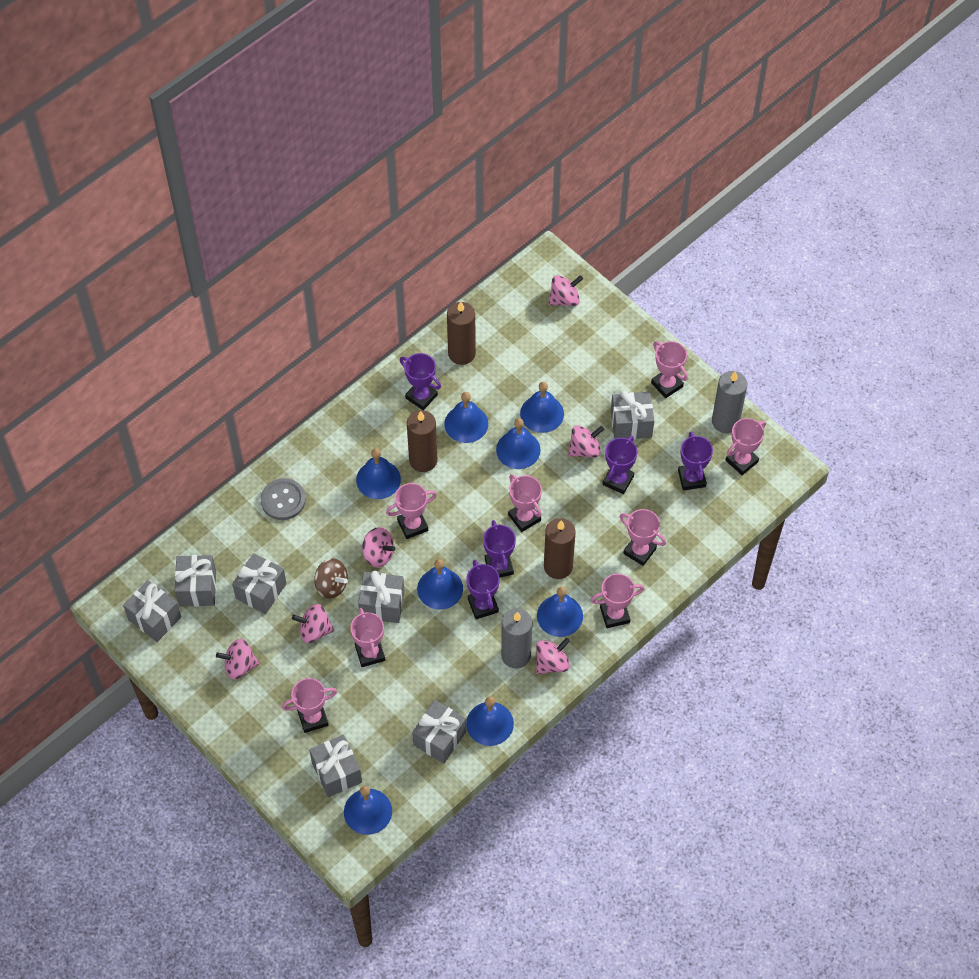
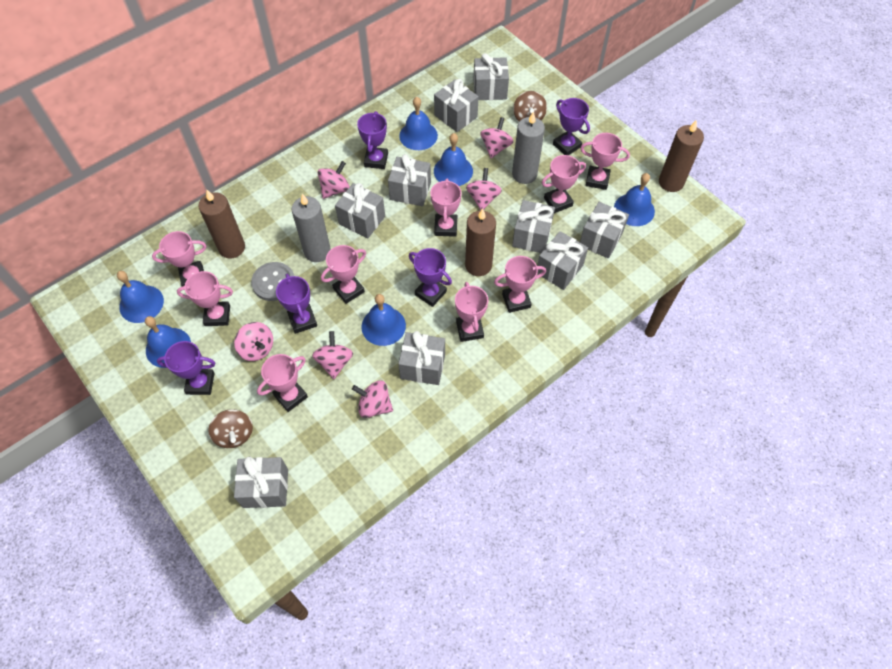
blue bell: 8 -> 6
brown spinning top: 1 -> 2
grey gift: 7 -> 9
pink trophy: 8 -> 9

